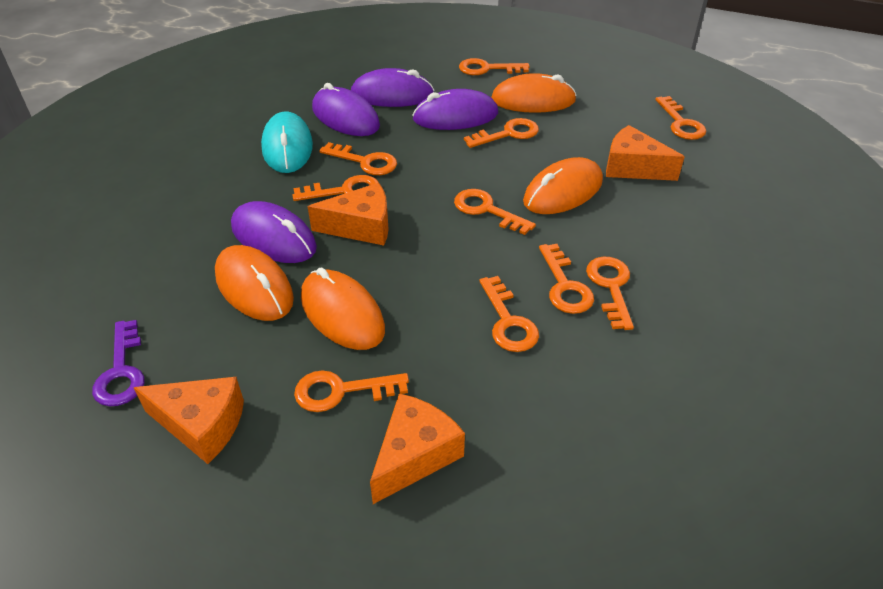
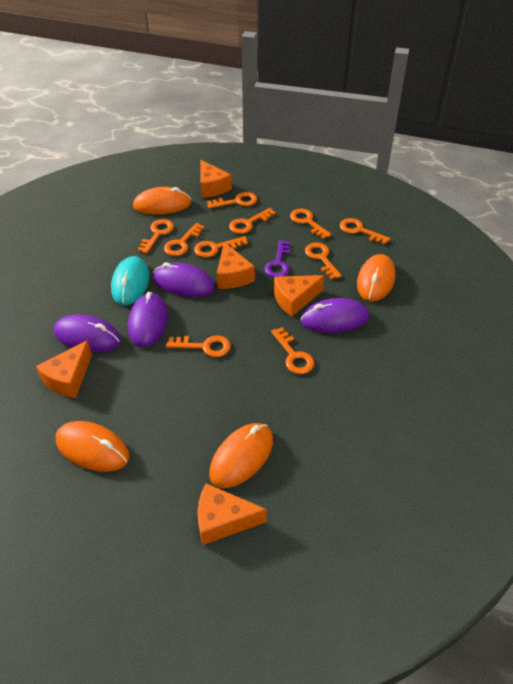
orange cheese: 4 -> 5

